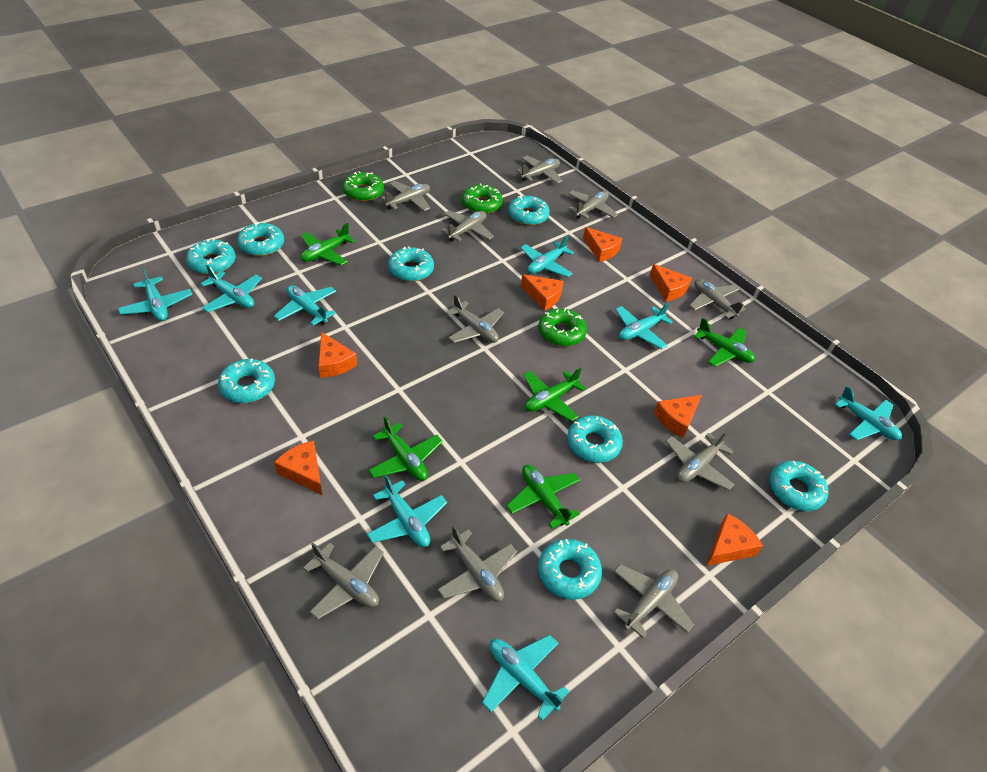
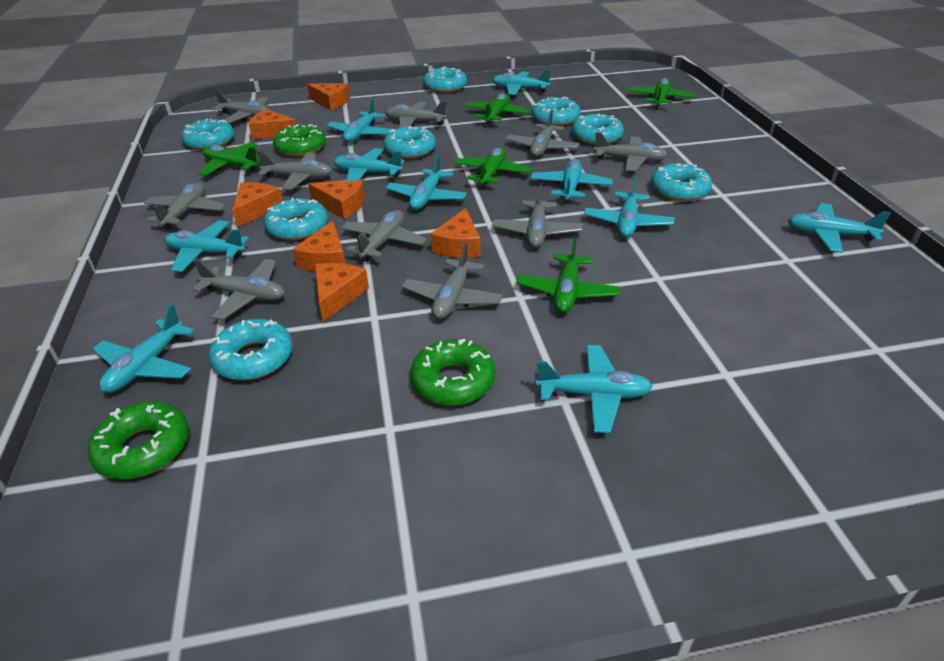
turquoise plane: 8 -> 10

